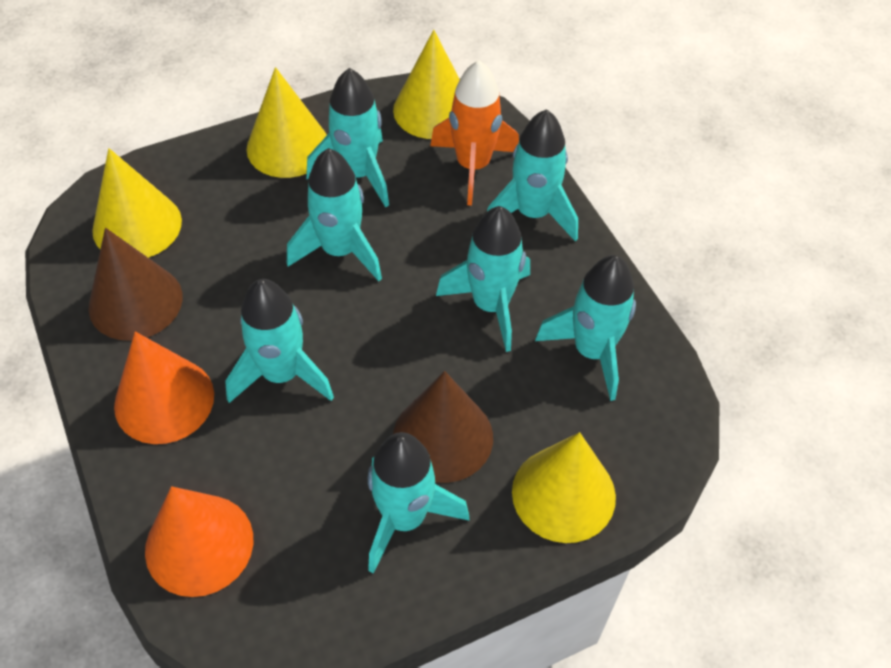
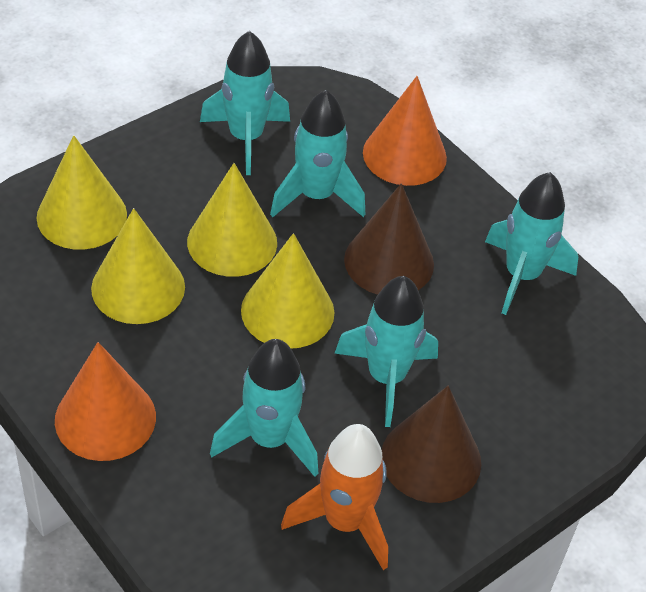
turquoise rocket: 7 -> 5

